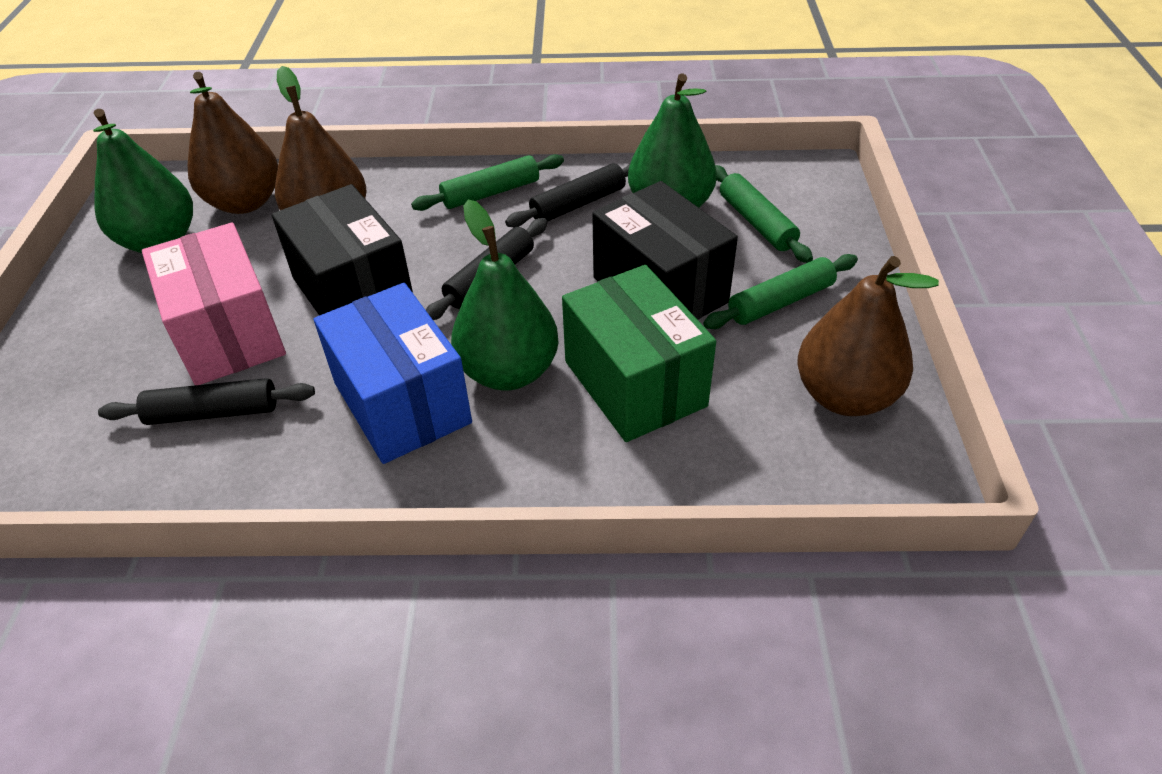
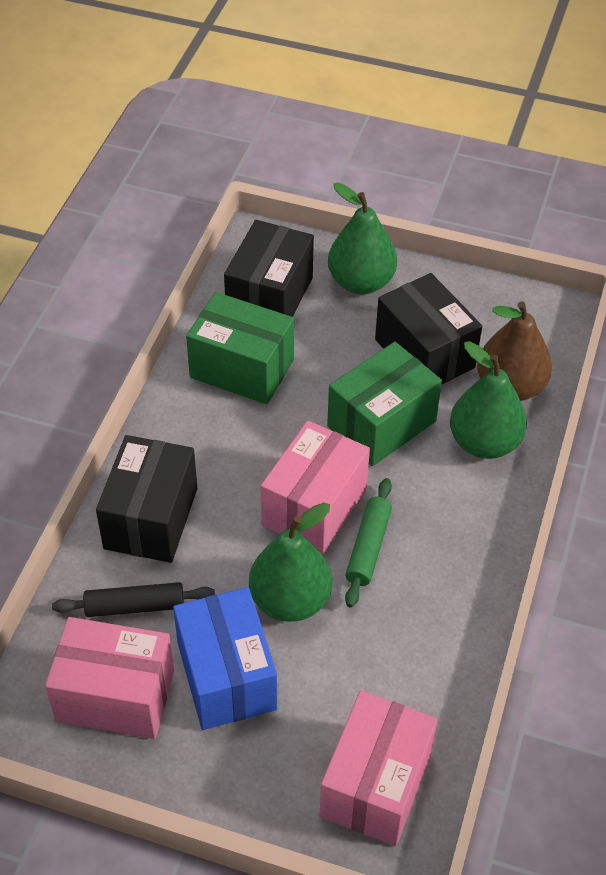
black box: 2 -> 3
black rolling pin: 3 -> 1
brown pear: 3 -> 1
green box: 1 -> 2
green rolling pin: 3 -> 1
pink box: 1 -> 3

